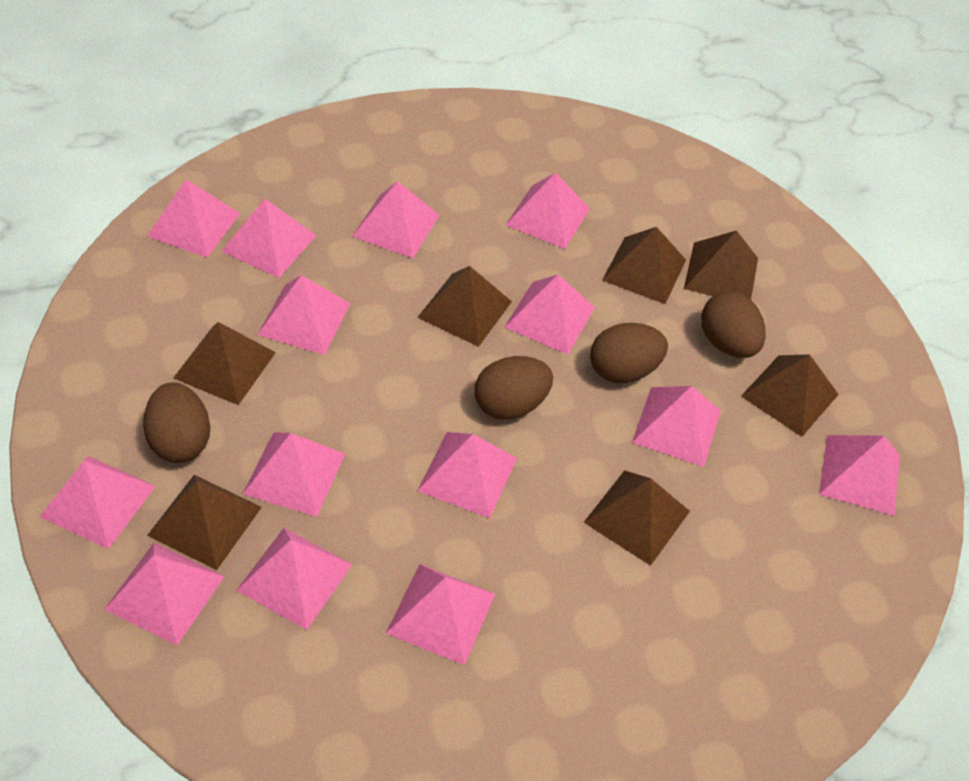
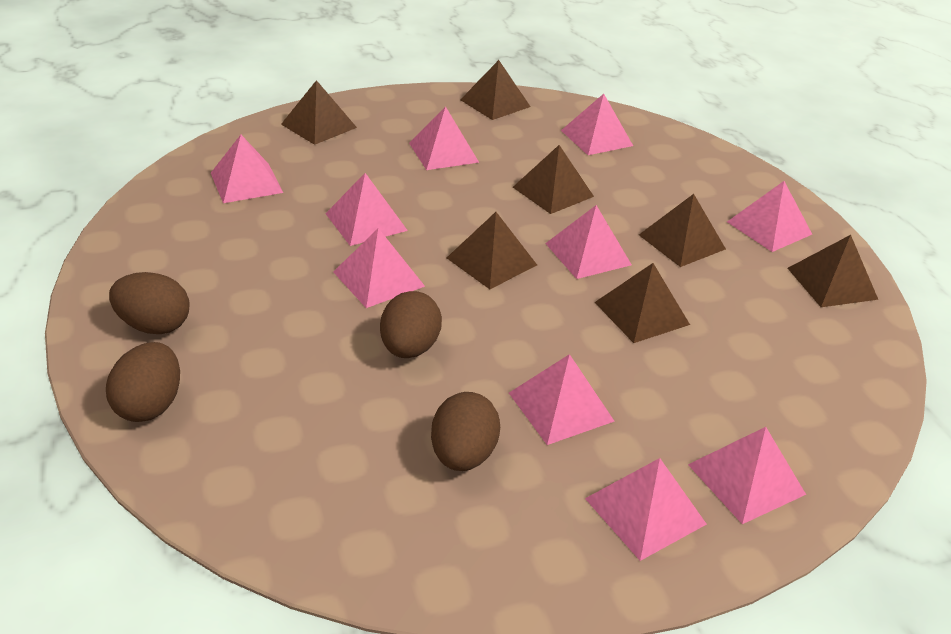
pink pyramid: 14 -> 10

